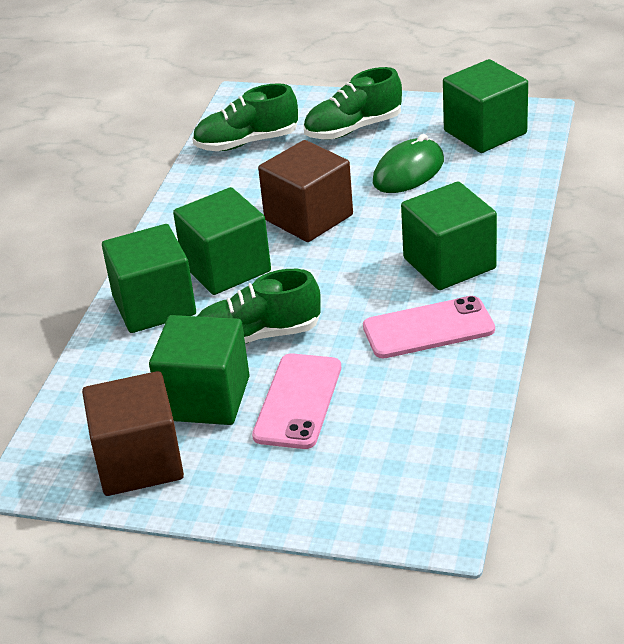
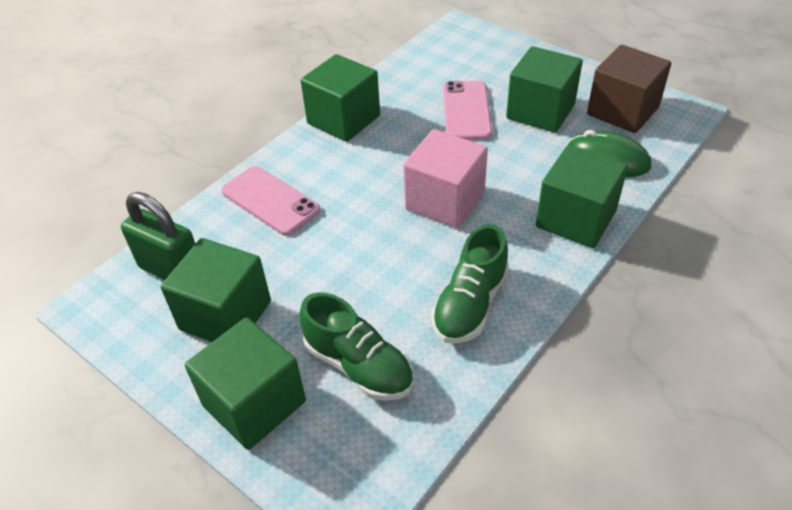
brown cube: 2 -> 1
green padlock: 0 -> 1
green shoe: 3 -> 2
pink cube: 0 -> 1

